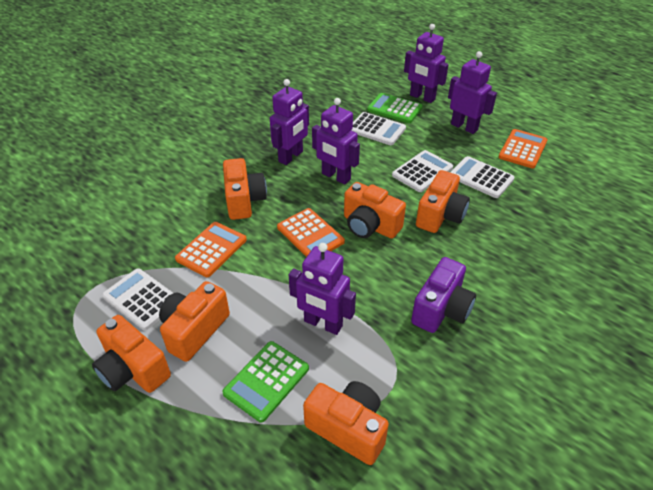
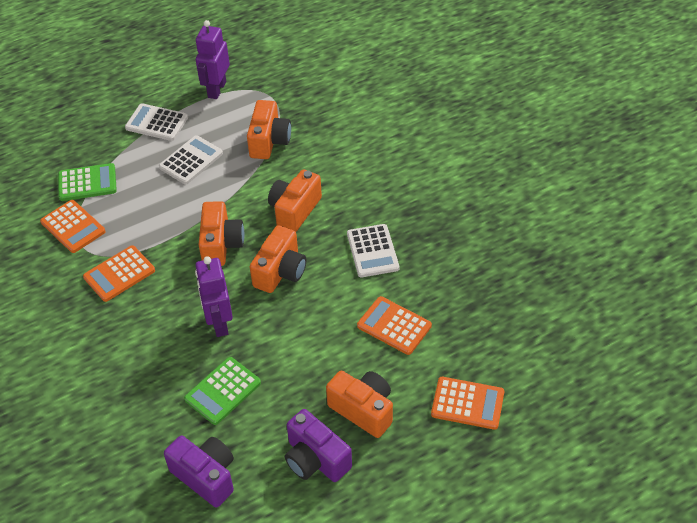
orange calculator: 3 -> 4
orange camera: 6 -> 5
purple camera: 1 -> 2
purple robot: 5 -> 2
white calculator: 4 -> 3

